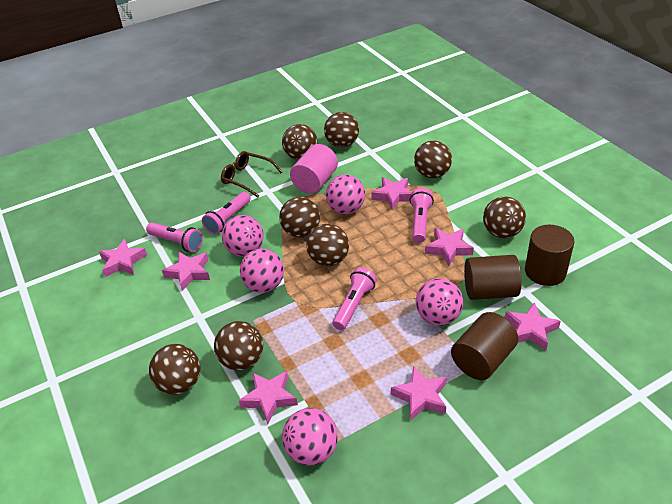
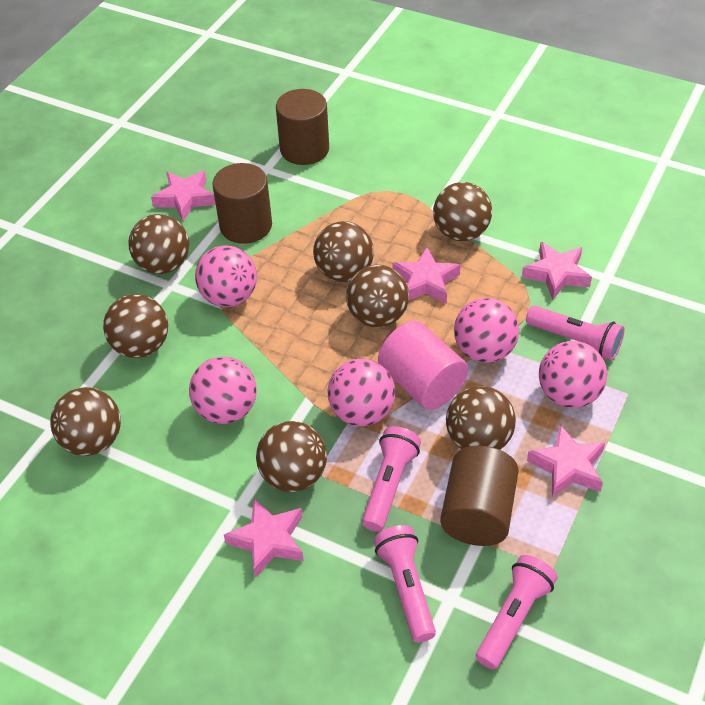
brown glasses: 1 -> 0
pink star: 7 -> 5

